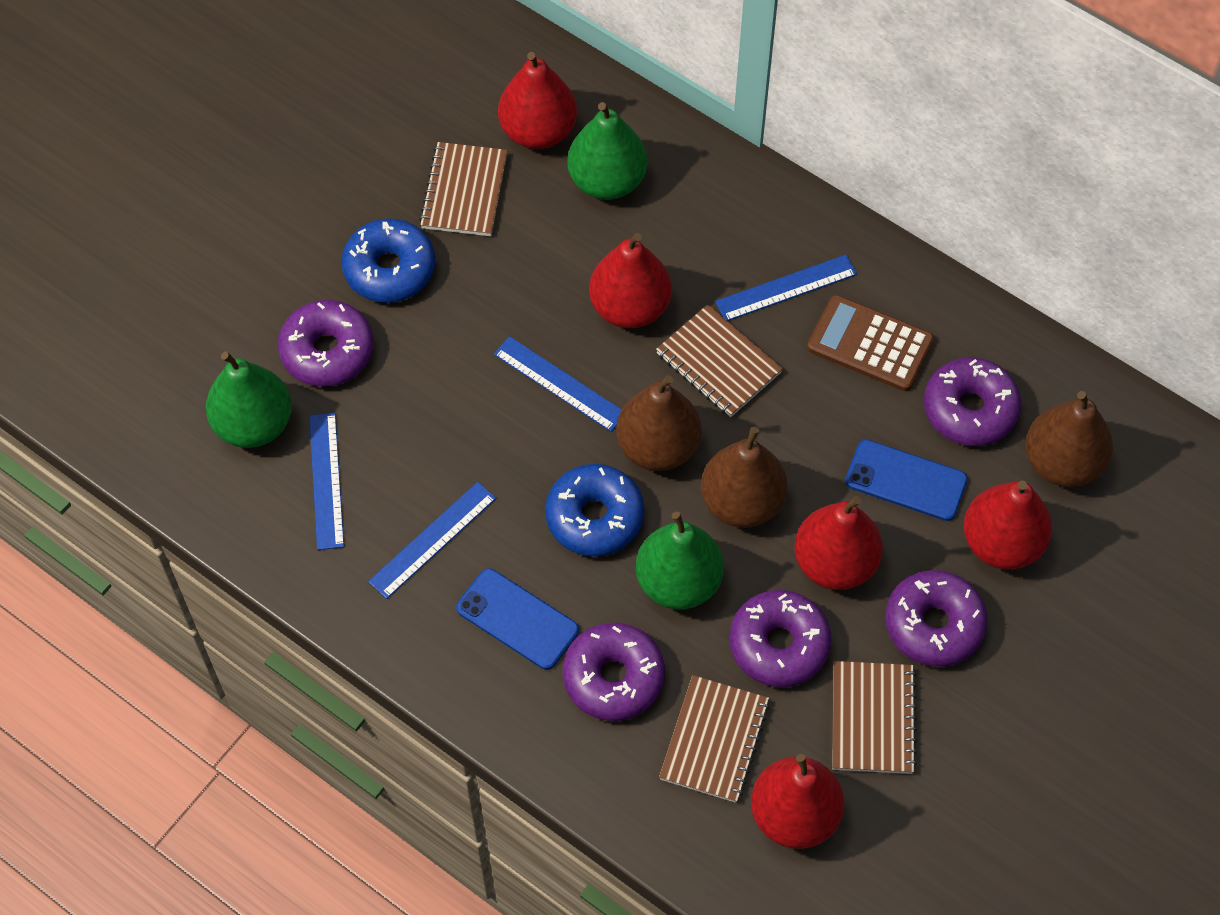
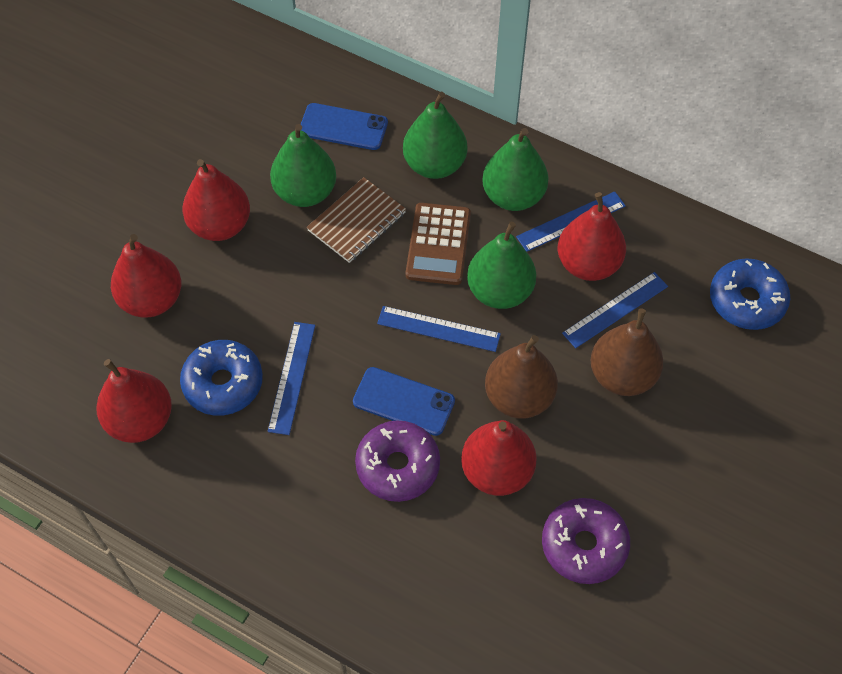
brown notebook: 4 -> 1
brown pear: 3 -> 2
green pear: 3 -> 4
purple donut: 5 -> 2

